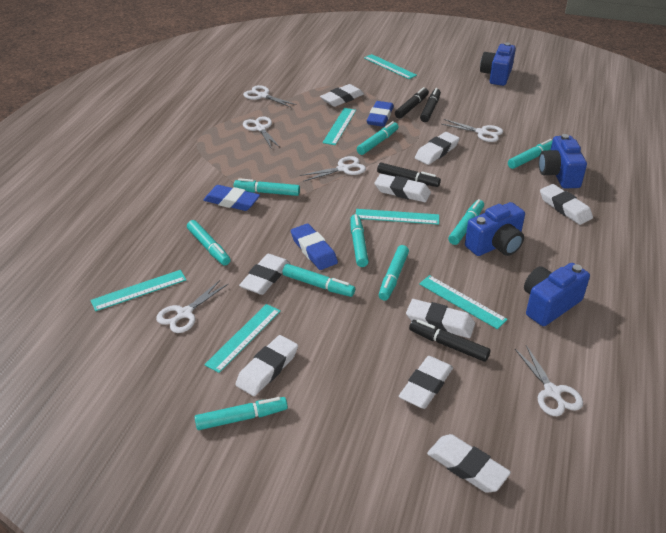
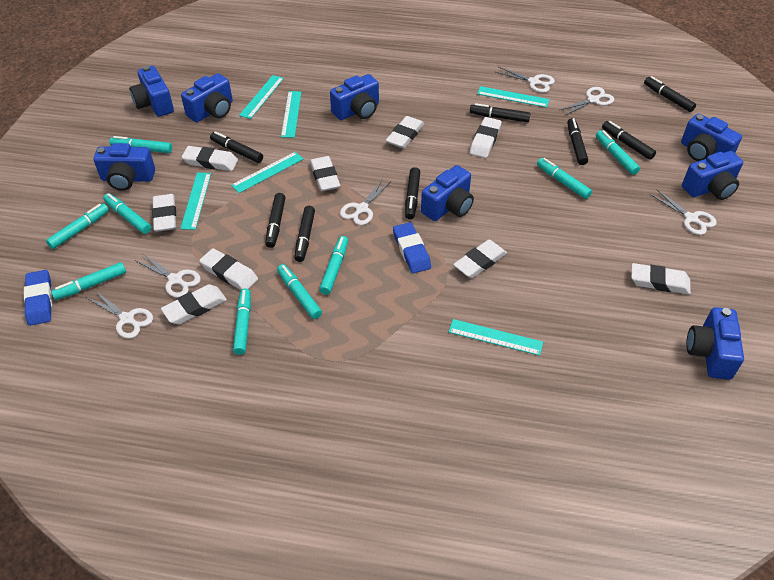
black marker: 4 -> 8
blue camera: 4 -> 8
blue eraser: 3 -> 2

